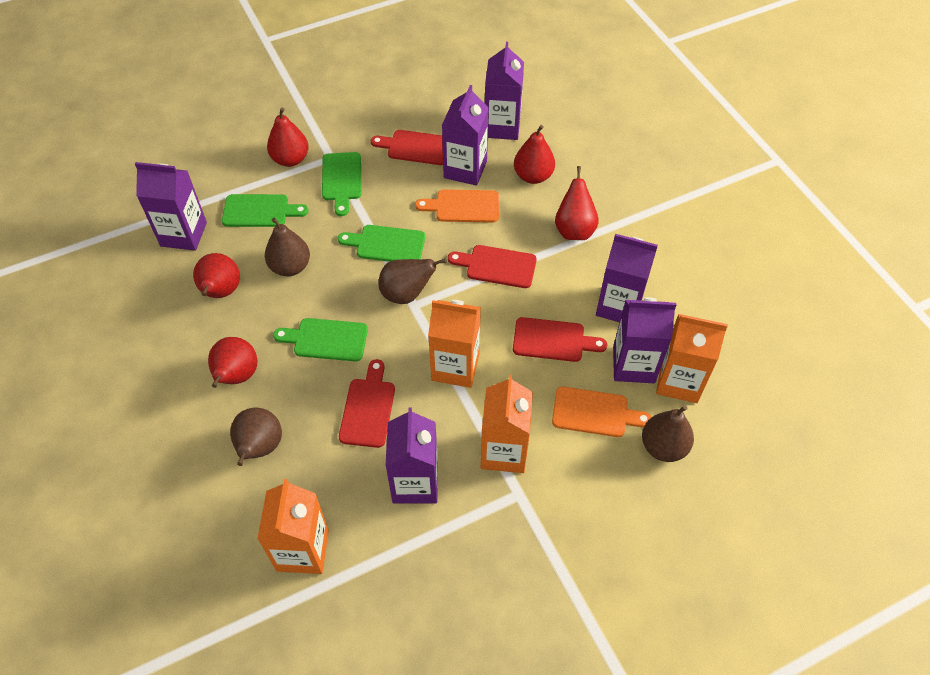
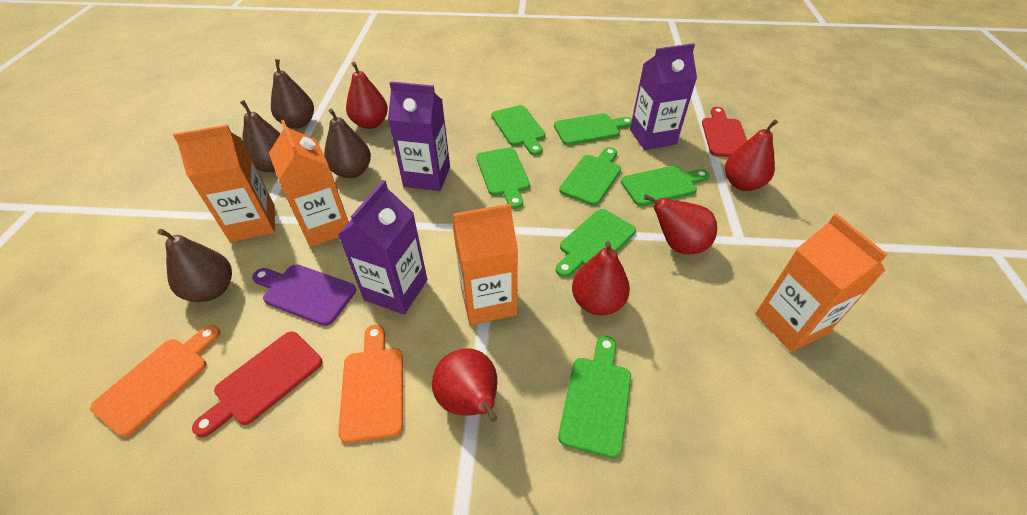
green cutting board: 4 -> 7
purple carton: 6 -> 3
purple cutting board: 0 -> 1
red cutting board: 4 -> 2

